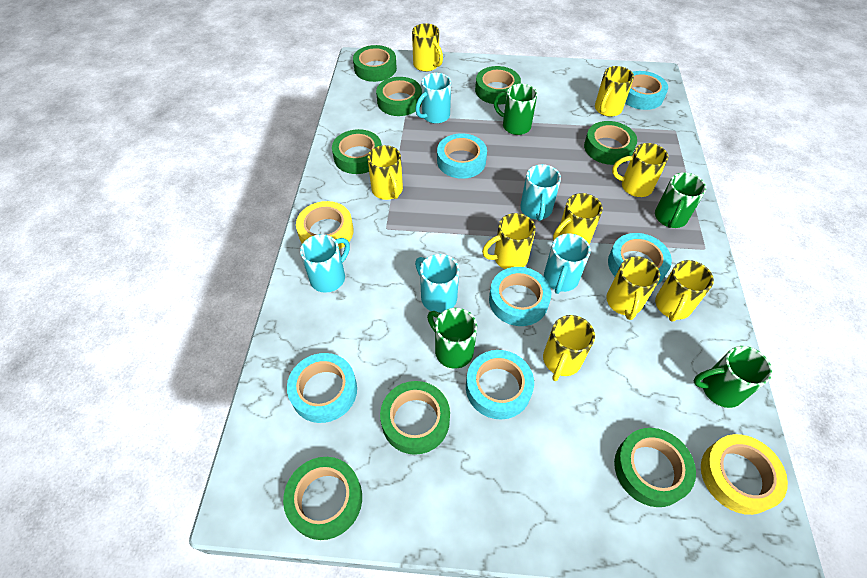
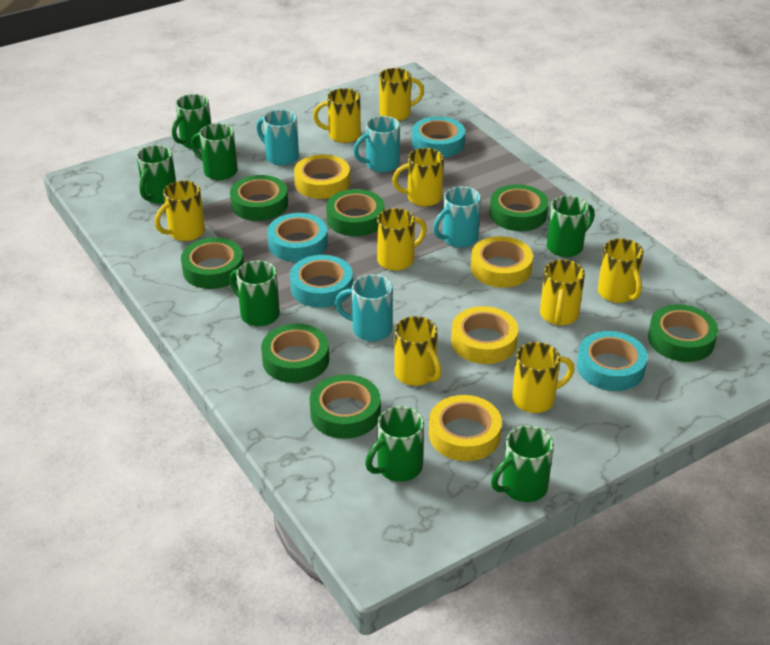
green mug: 4 -> 7
green tape: 8 -> 7
turquoise mug: 5 -> 4
turquoise tape: 6 -> 4
yellow tape: 2 -> 4

